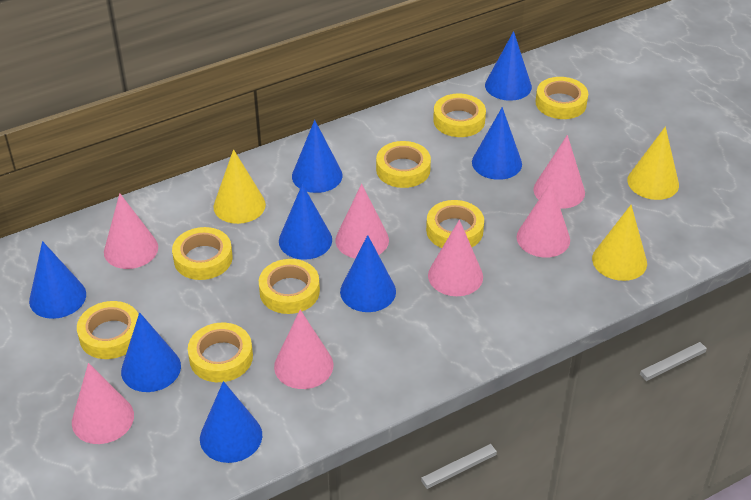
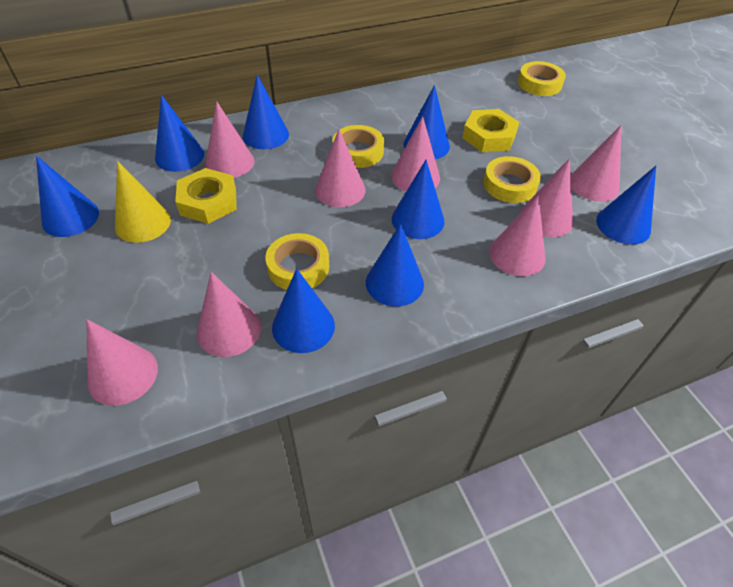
pink cone: 7 -> 8
yellow cone: 3 -> 1
yellow nut: 0 -> 2
yellow tape: 8 -> 4

